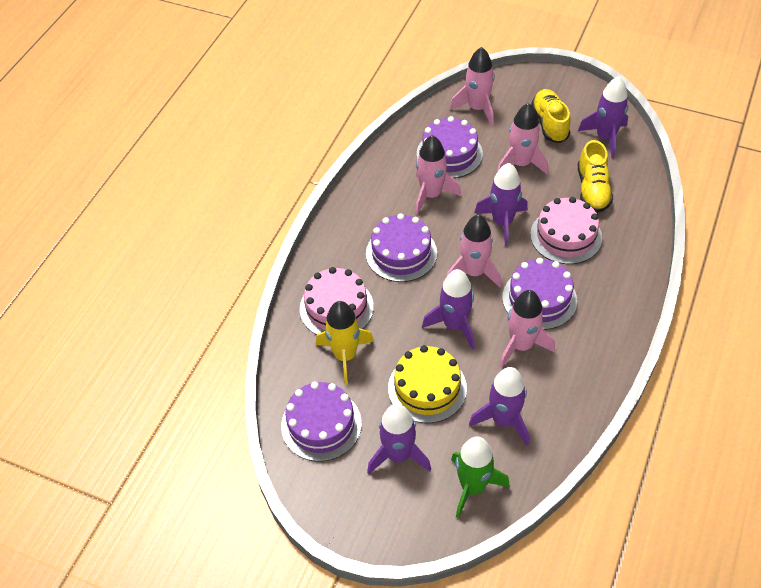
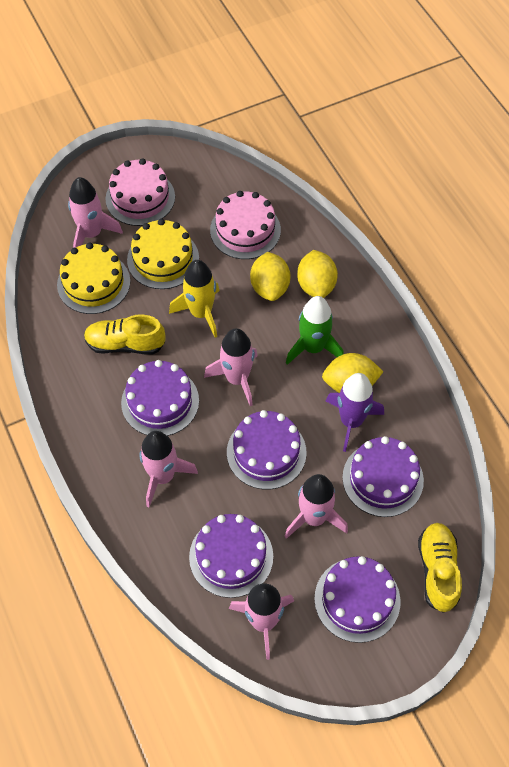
purple cake: 4 -> 5
purple rocket: 5 -> 1
yellow cake: 1 -> 2
yellow lemon: 0 -> 3

